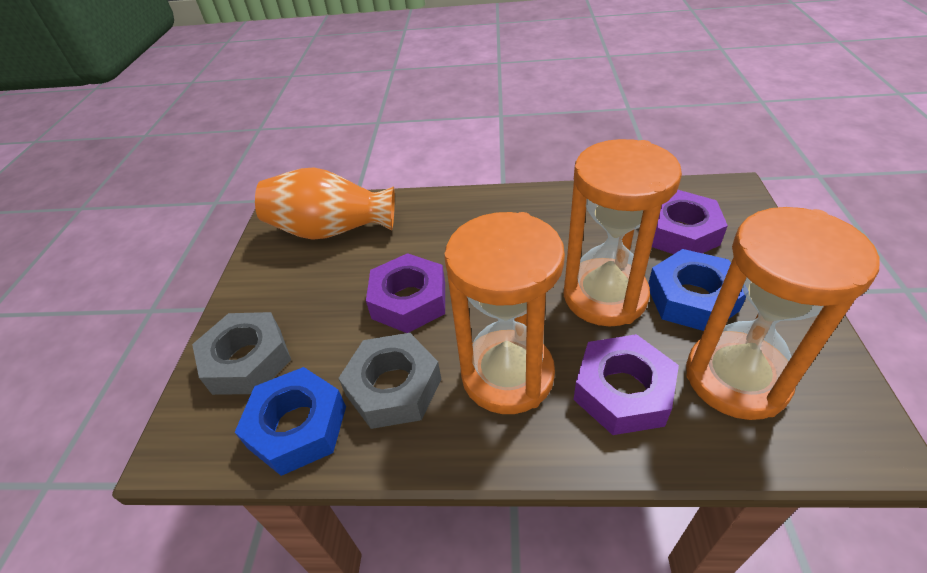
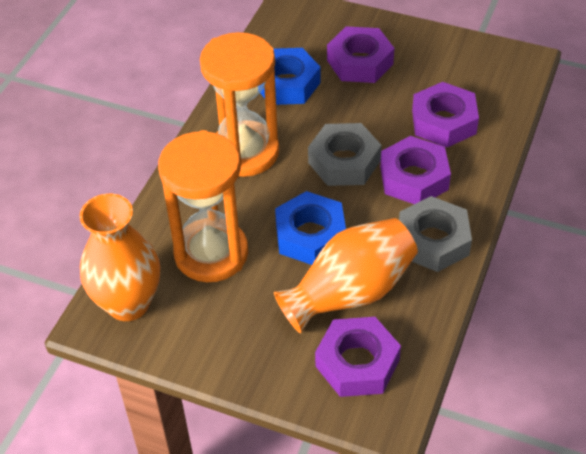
orange hourglass: 3 -> 2
orange vase: 1 -> 2
purple nut: 3 -> 4

